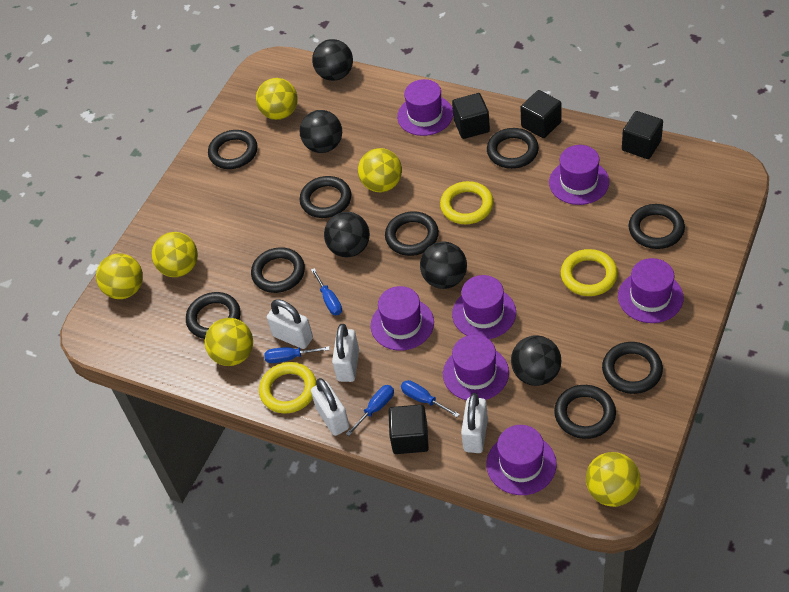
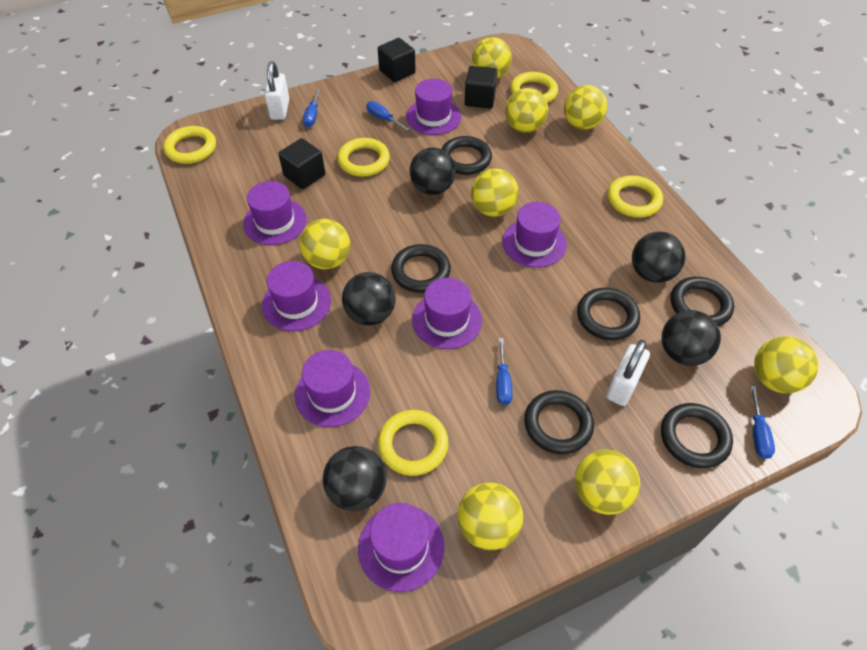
black cube: 4 -> 3
black ring: 9 -> 6
white padlock: 4 -> 2
yellow ball: 6 -> 8
yellow ring: 3 -> 5

